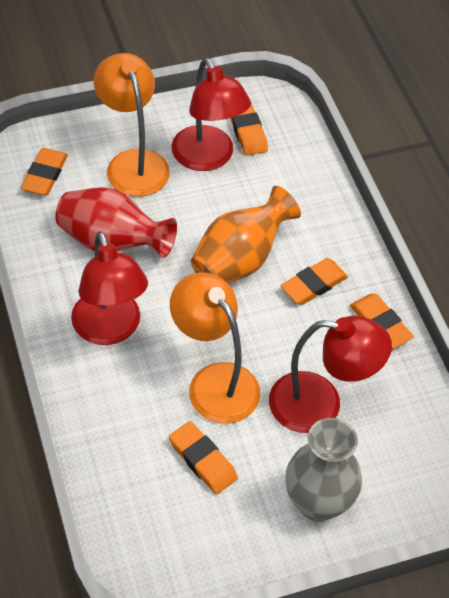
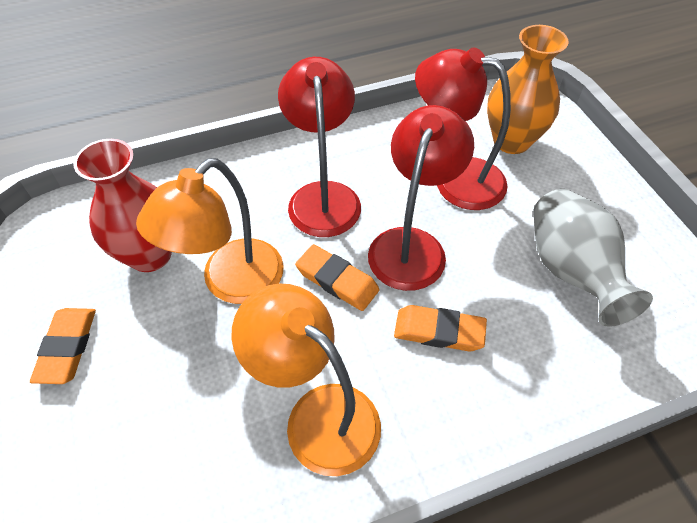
orange eraser: 5 -> 3

